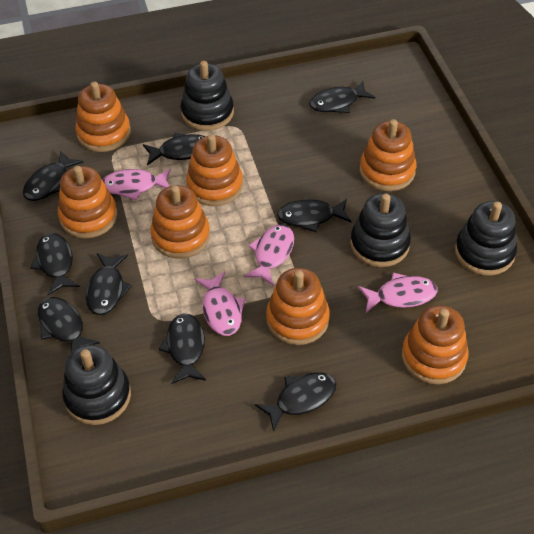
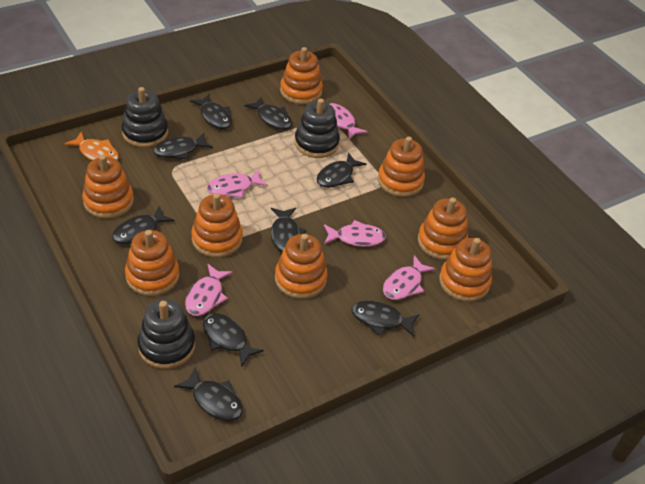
black stacking toy: 4 -> 3
orange fish: 0 -> 1
orange stacking toy: 7 -> 8
pink fish: 4 -> 5

